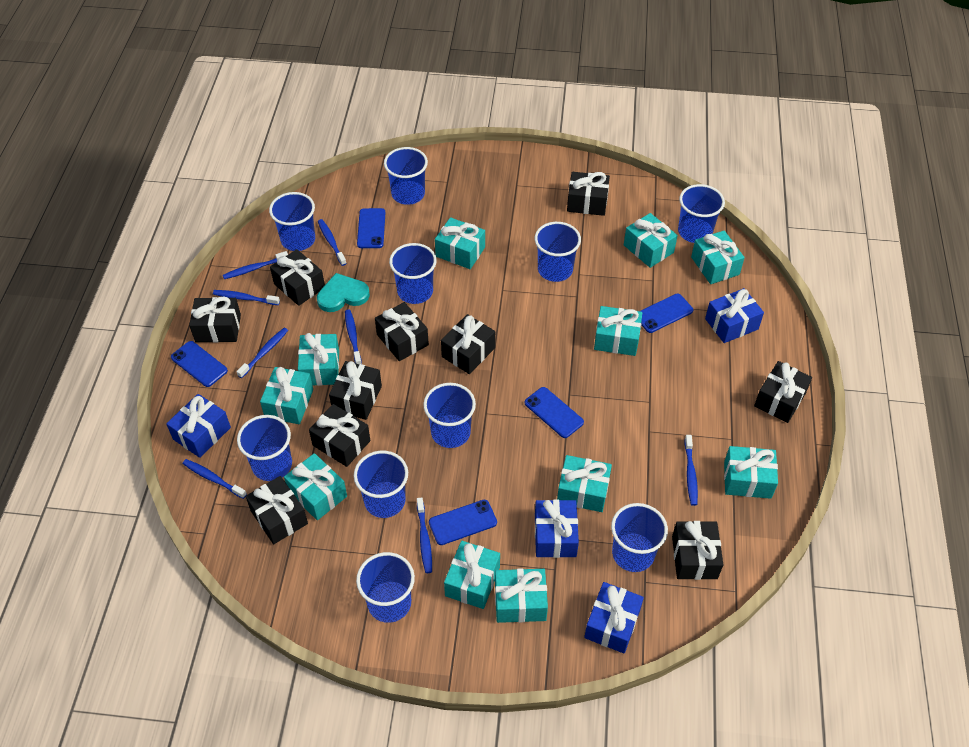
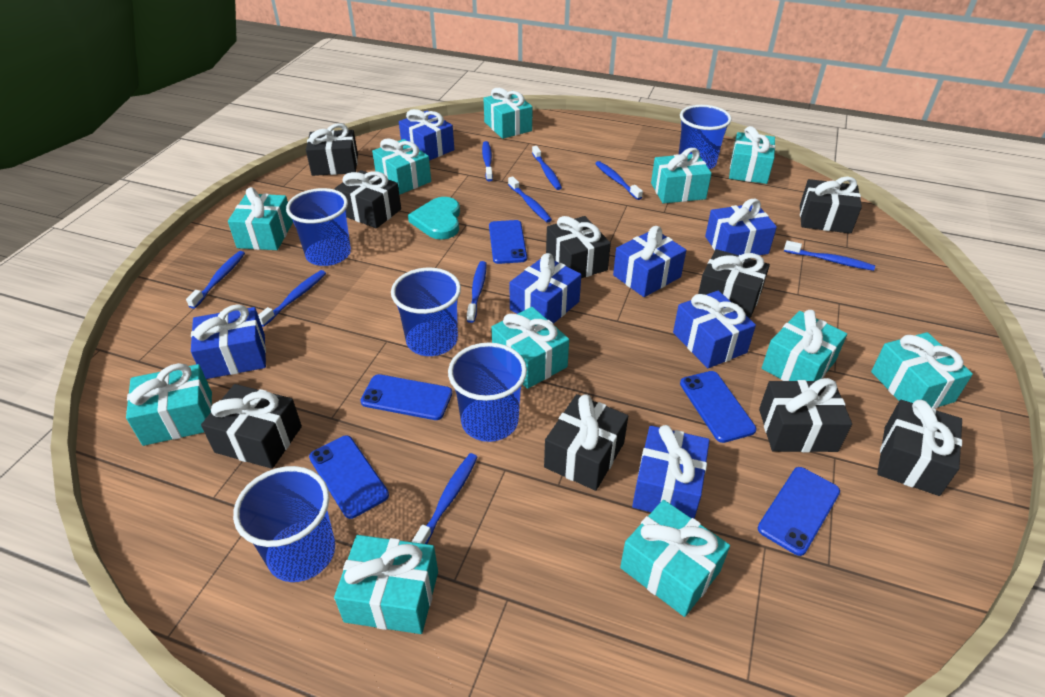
black gift: 10 -> 9
blue cup: 10 -> 5
blue gift: 4 -> 7
blue toothbrush: 8 -> 9

